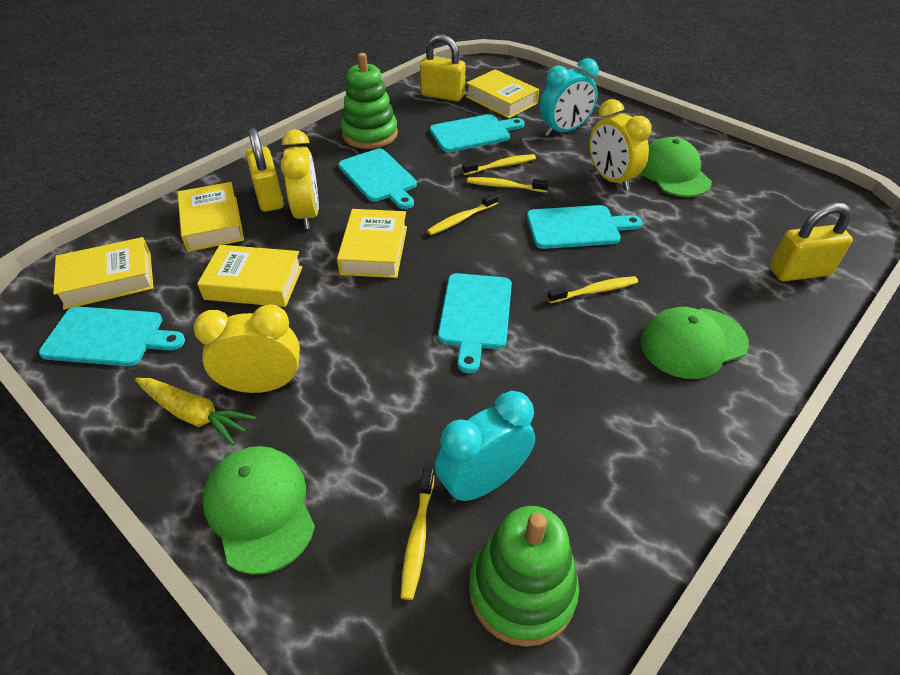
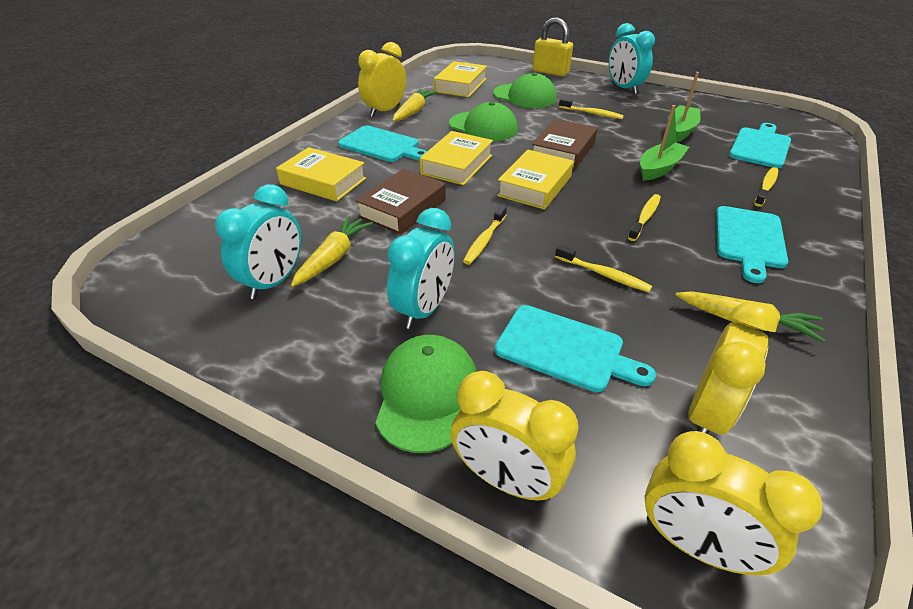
brown book: 0 -> 2
green boat: 0 -> 2
green stacking toy: 2 -> 0
turquoise clock: 2 -> 3
turquoise cutting board: 5 -> 4
yellow book: 5 -> 4
yellow carrot: 1 -> 3
yellow clock: 3 -> 4
yellow padlock: 3 -> 1

